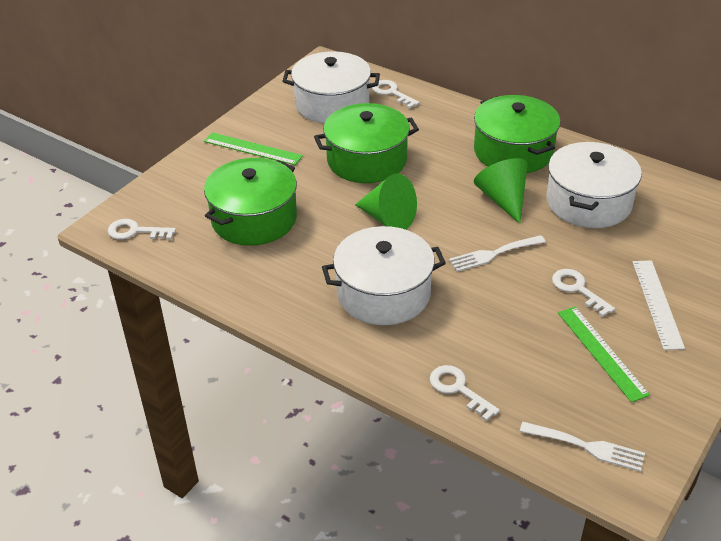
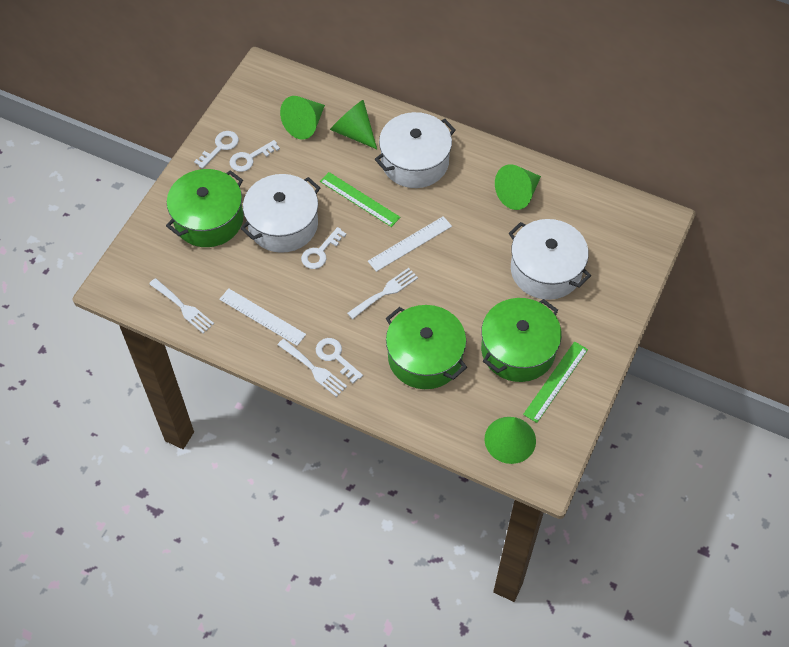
green cone: 2 -> 4
white fork: 2 -> 3
white ruler: 1 -> 2

